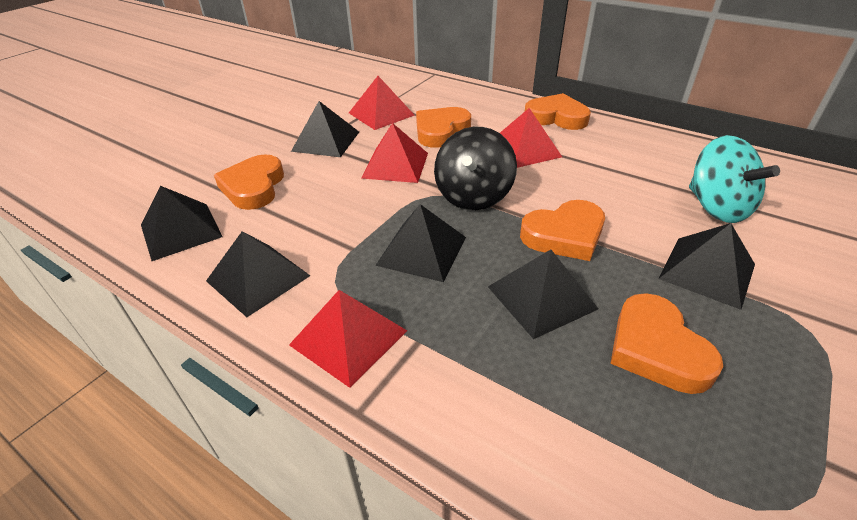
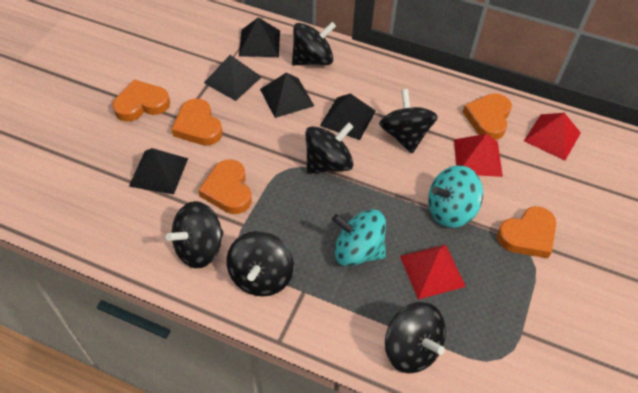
black pyramid: 6 -> 5
black spinning top: 1 -> 6
red pyramid: 4 -> 3
turquoise spinning top: 1 -> 2

